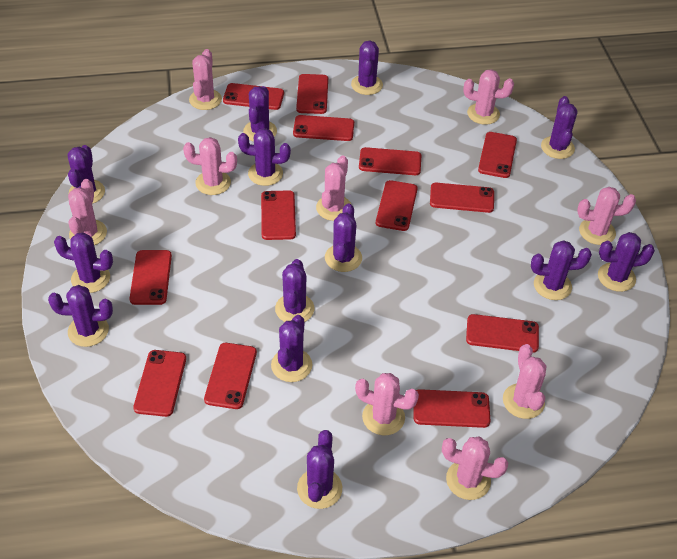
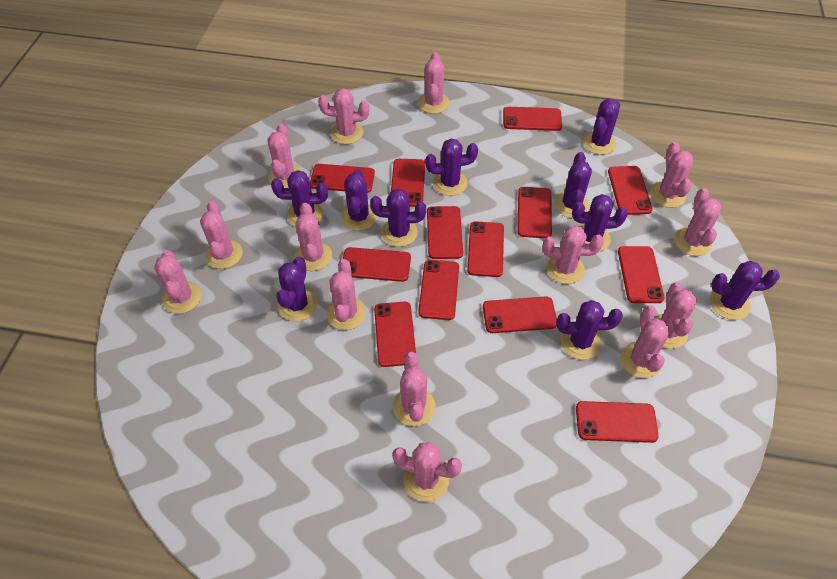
pink cactus: 9 -> 14
purple cactus: 13 -> 10

